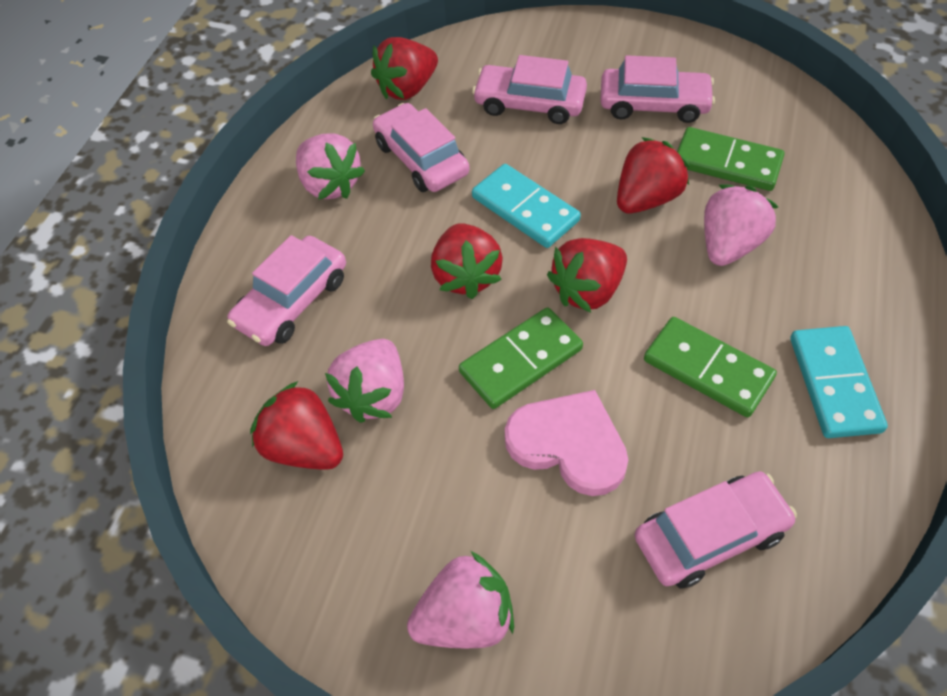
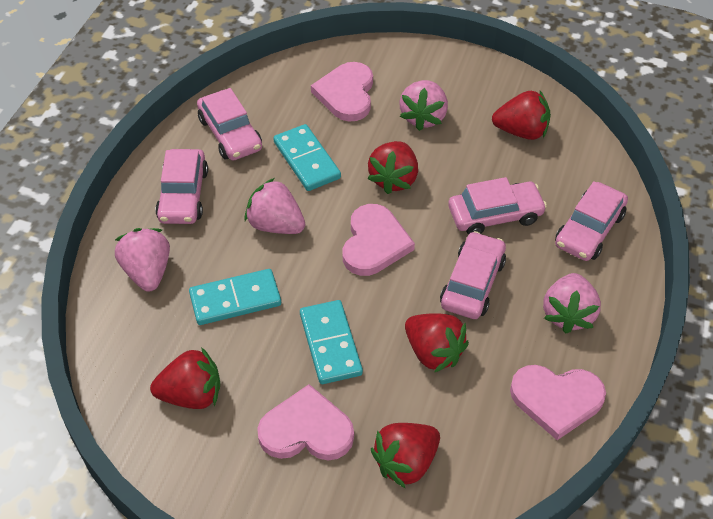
green domino: 3 -> 0
pink heart: 1 -> 4
turquoise domino: 2 -> 3

